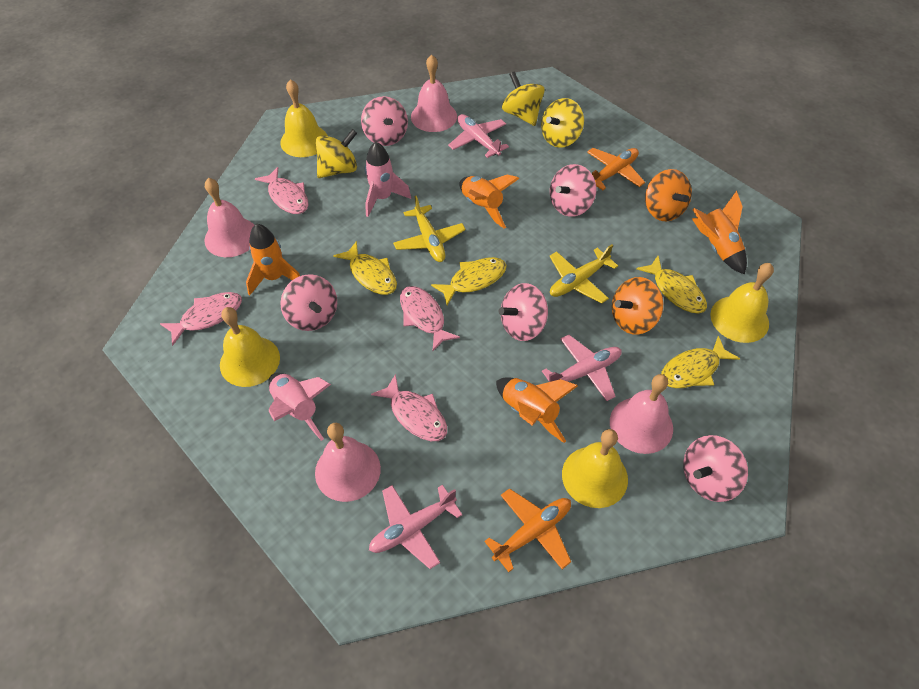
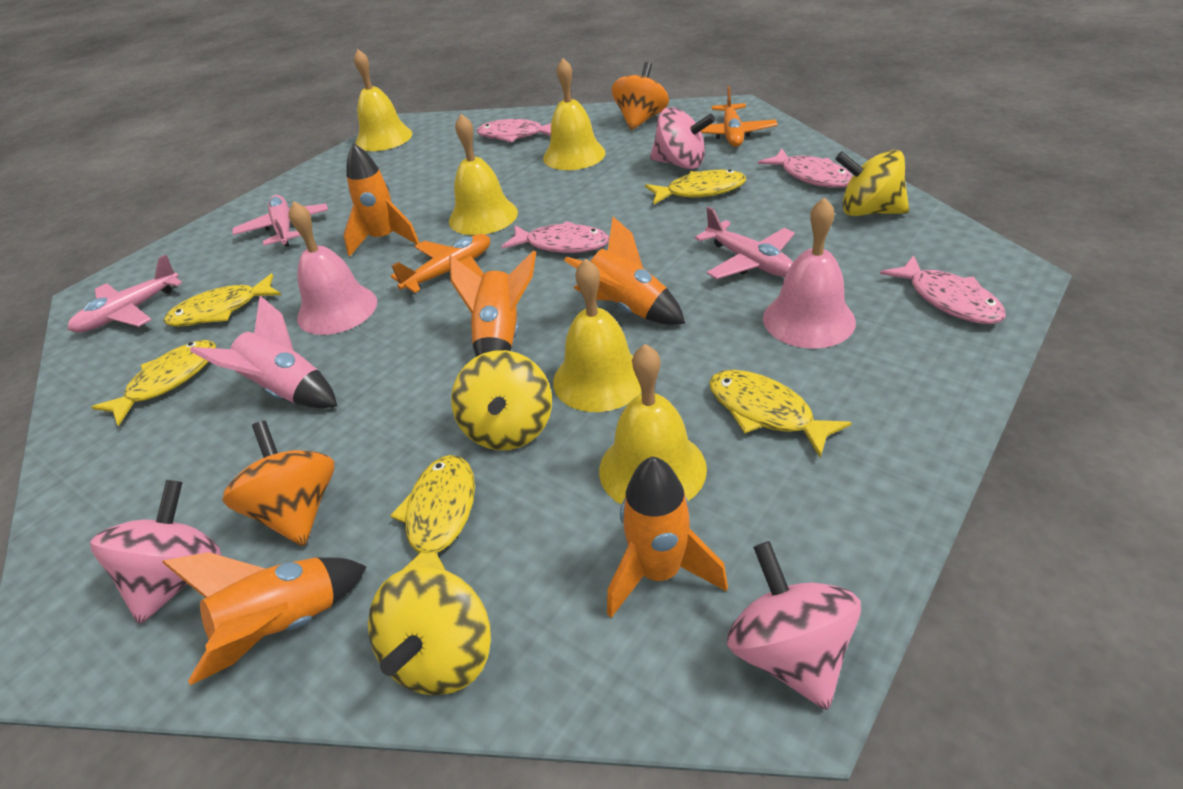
orange rocket: 4 -> 5
pink bell: 4 -> 2
pink rocket: 2 -> 1
pink spinning top: 5 -> 3
yellow bell: 4 -> 5
yellow fish: 4 -> 5
yellow plane: 2 -> 0

